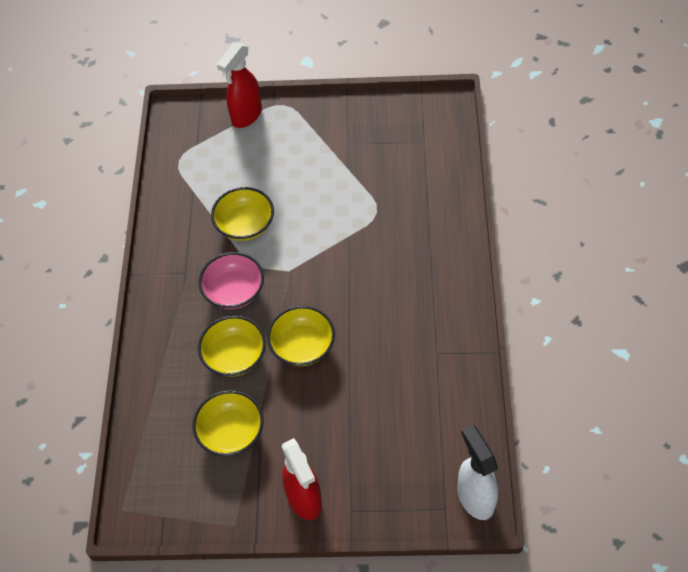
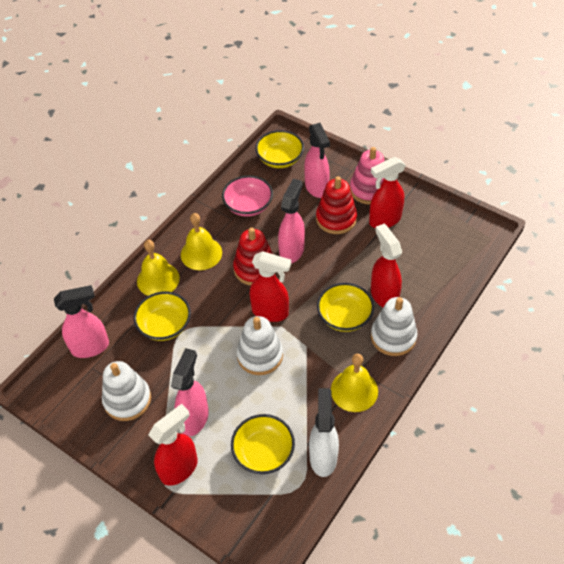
pink spray bottle: 0 -> 4
pink stacking toy: 0 -> 1
red spray bottle: 2 -> 4
red stacking toy: 0 -> 2
white stacking toy: 0 -> 3
yellow bell: 0 -> 3

